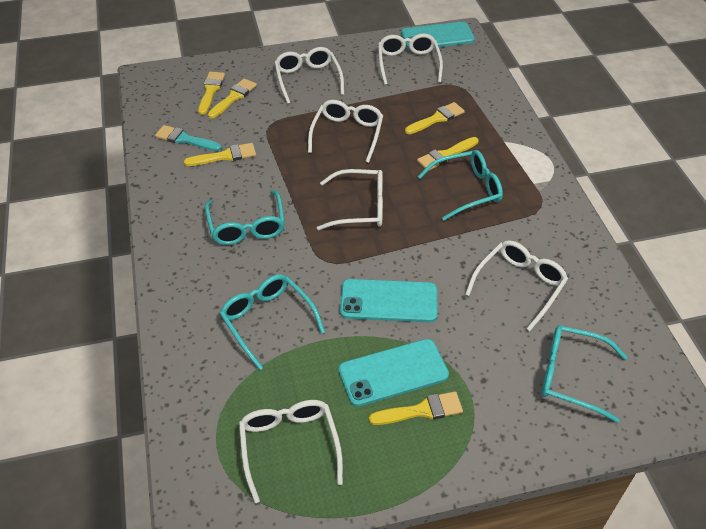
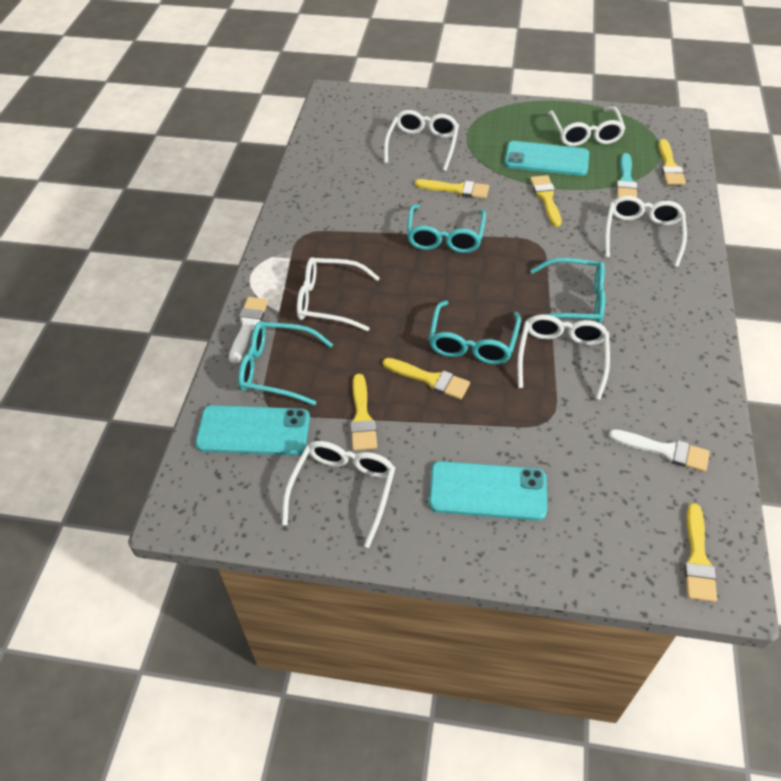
white brush: 0 -> 2

